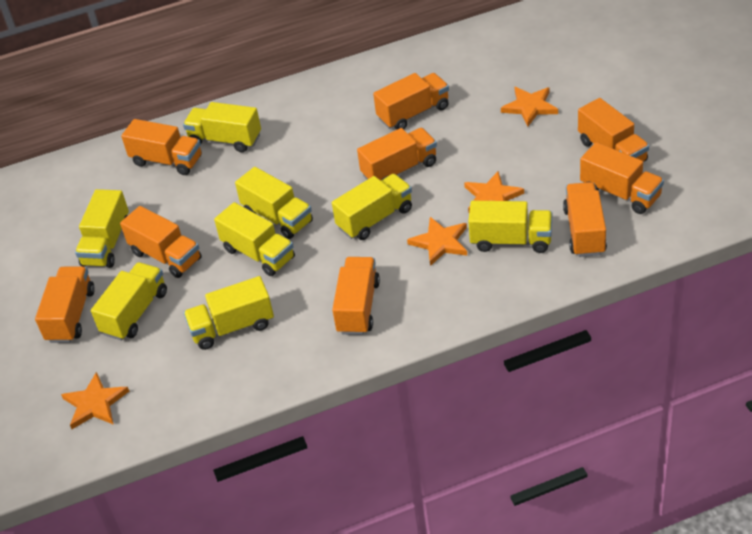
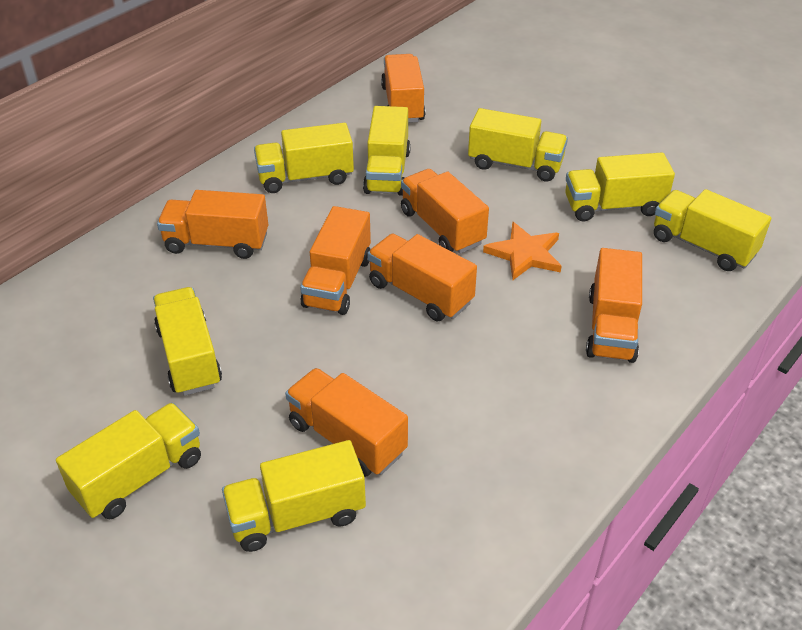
orange star: 4 -> 1
orange truck: 9 -> 7

